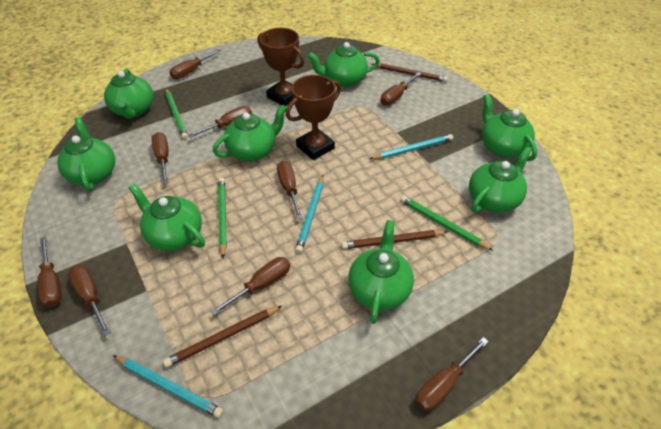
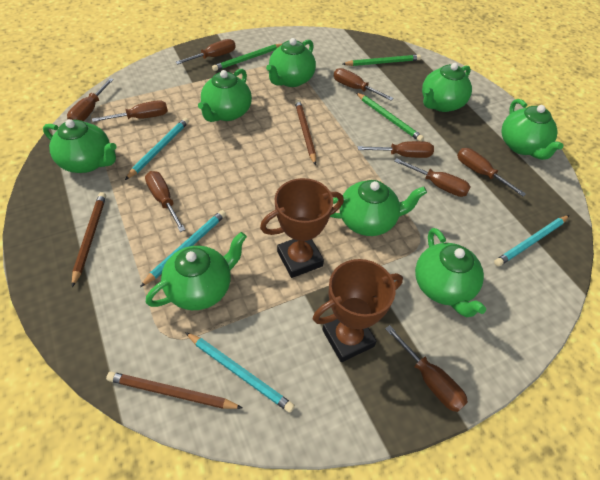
turquoise pencil: 3 -> 4

